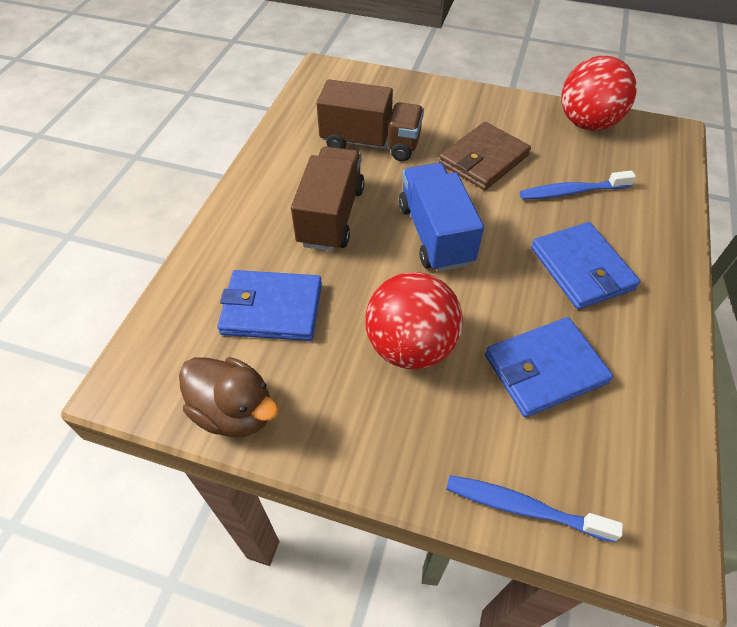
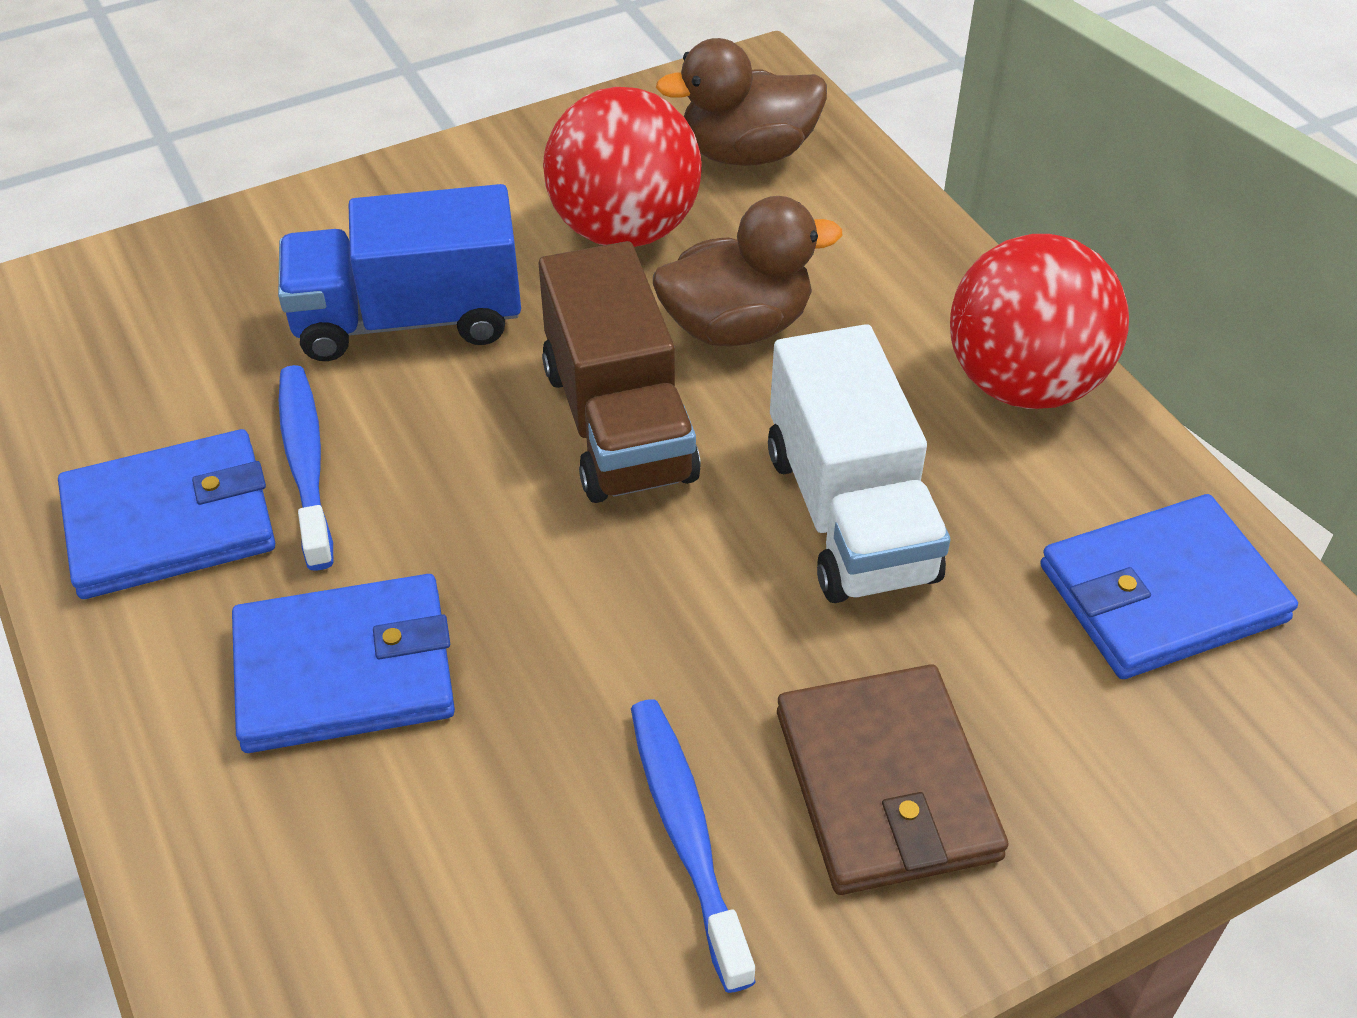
brown duck: 1 -> 2
brown truck: 2 -> 1
white truck: 0 -> 1

